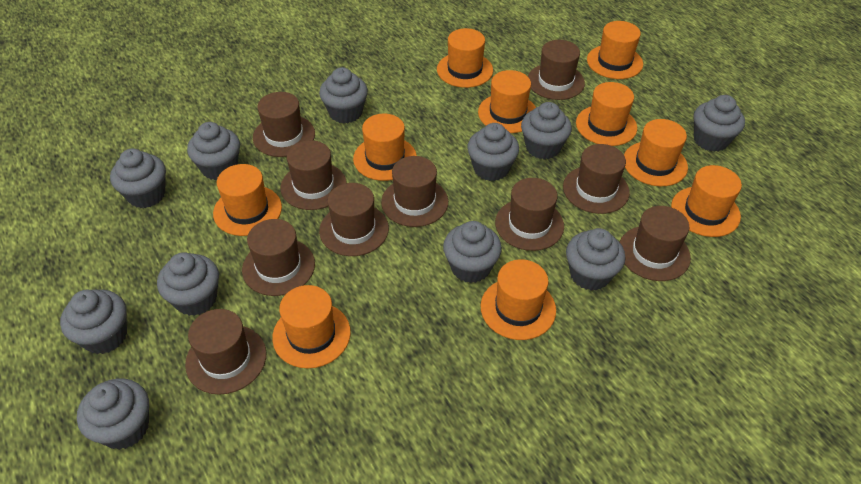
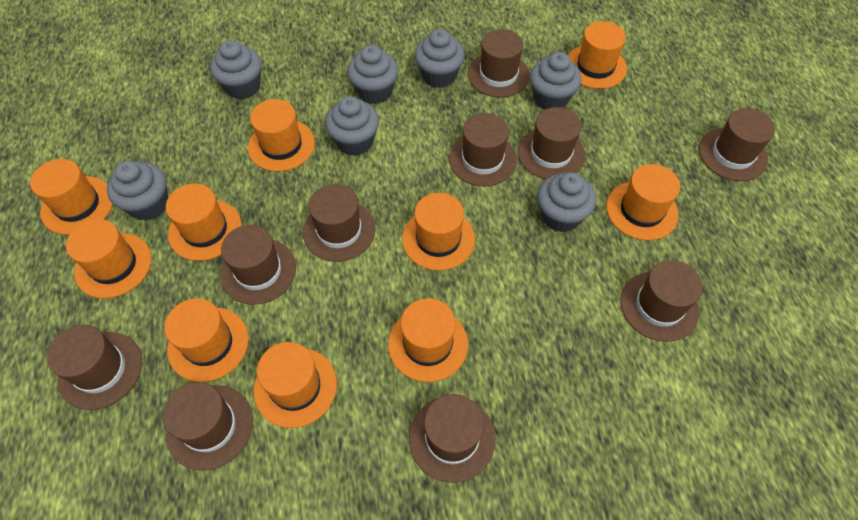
grey cupcake: 11 -> 7

